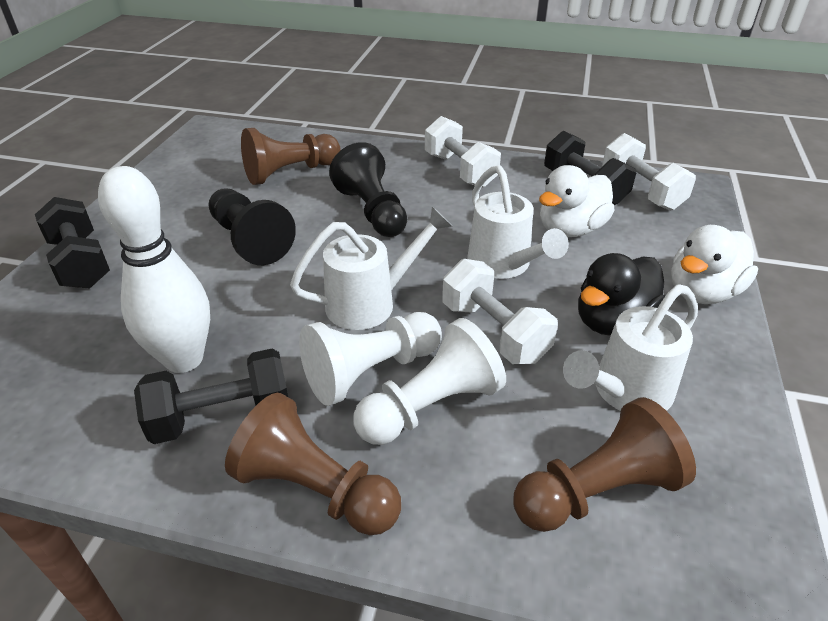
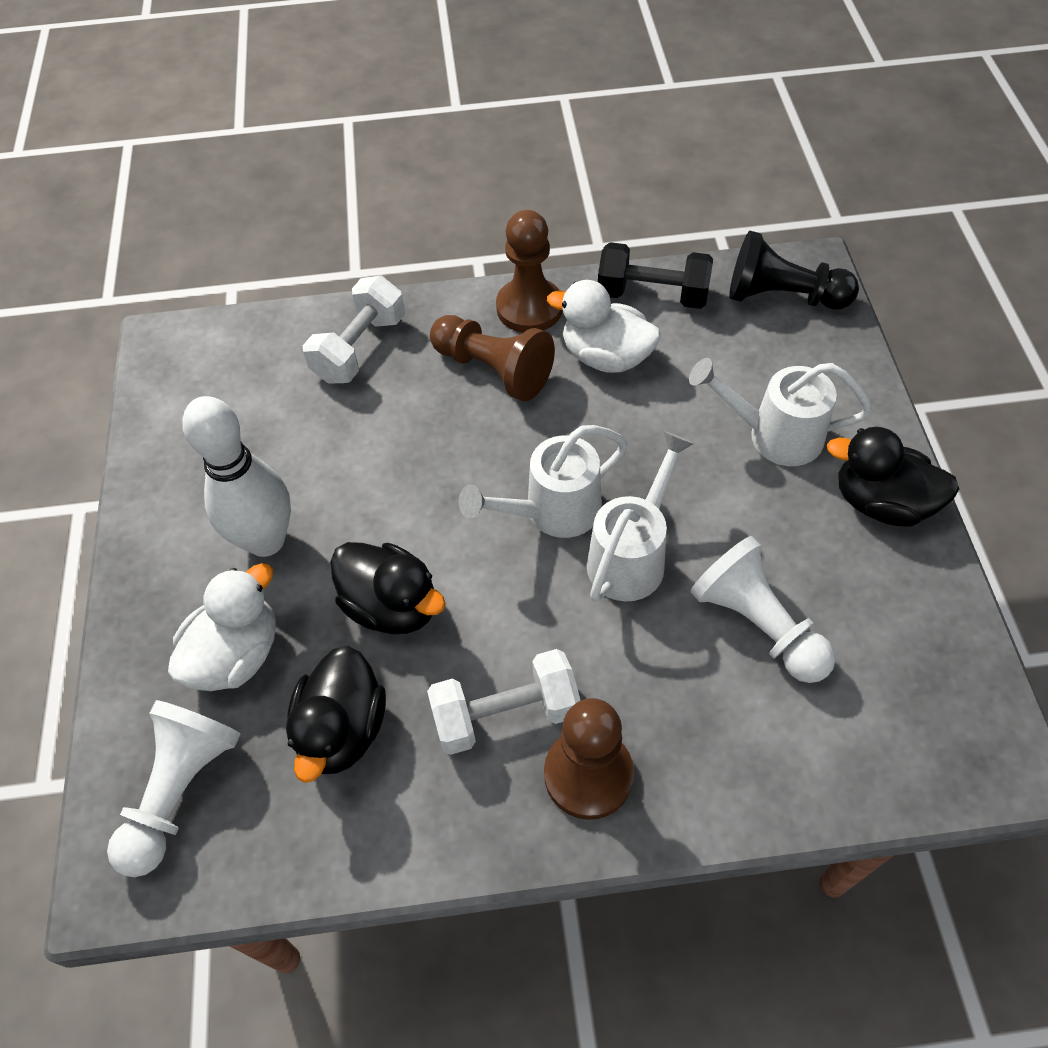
black duck: 1 -> 3
black dumbbell: 3 -> 1
black pawn: 2 -> 1
white dumbbell: 3 -> 2

